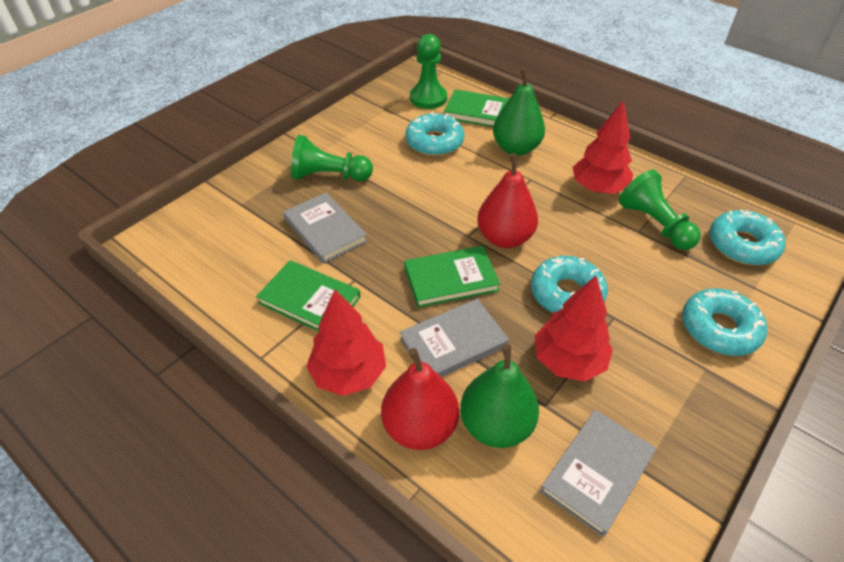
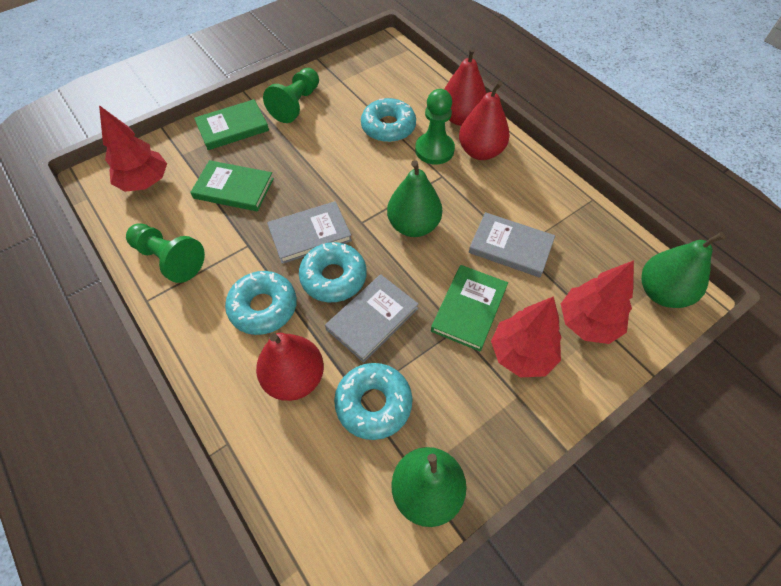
green pear: 2 -> 3
red pear: 2 -> 3

